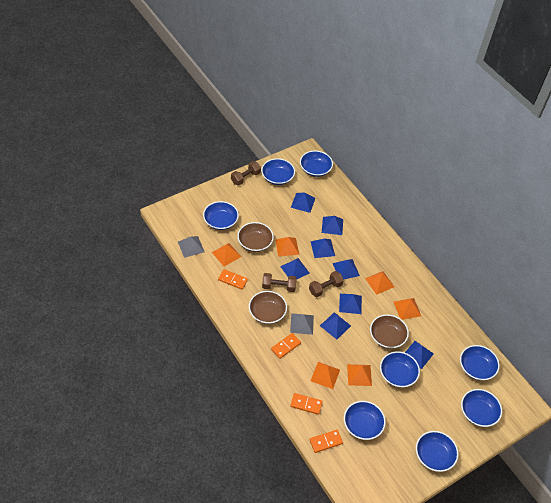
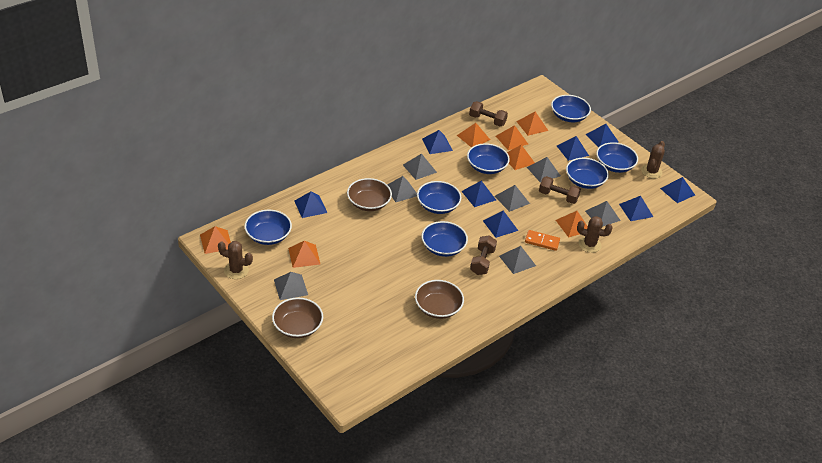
blue bowl: 8 -> 7
brown cactus: 0 -> 3
grey pyramid: 2 -> 7
orange domino: 4 -> 1
orange pyramid: 6 -> 7

